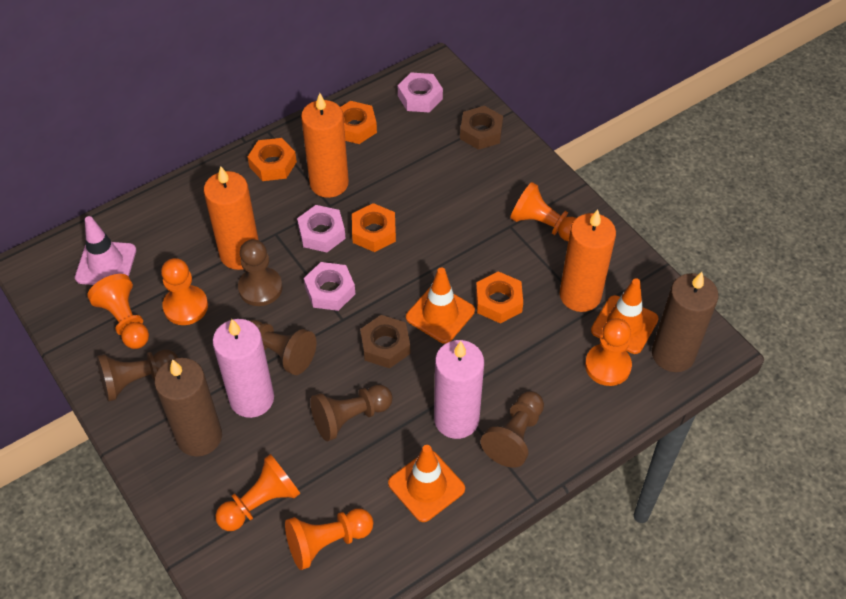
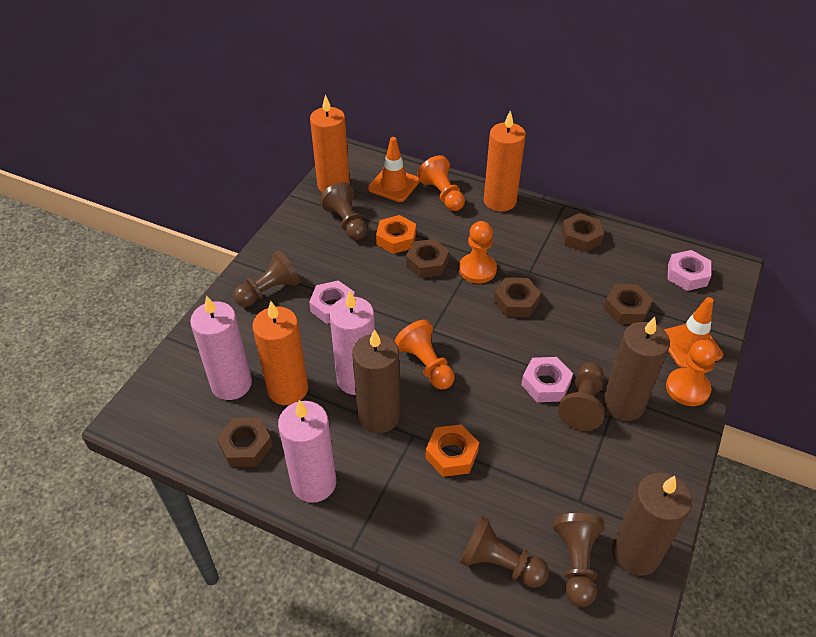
brown candle: 2 -> 3
brown nut: 2 -> 5
orange nut: 4 -> 2
orange pawn: 6 -> 4
orange traffic cone: 3 -> 2
pink candle: 2 -> 3
pink traffic cone: 1 -> 0

